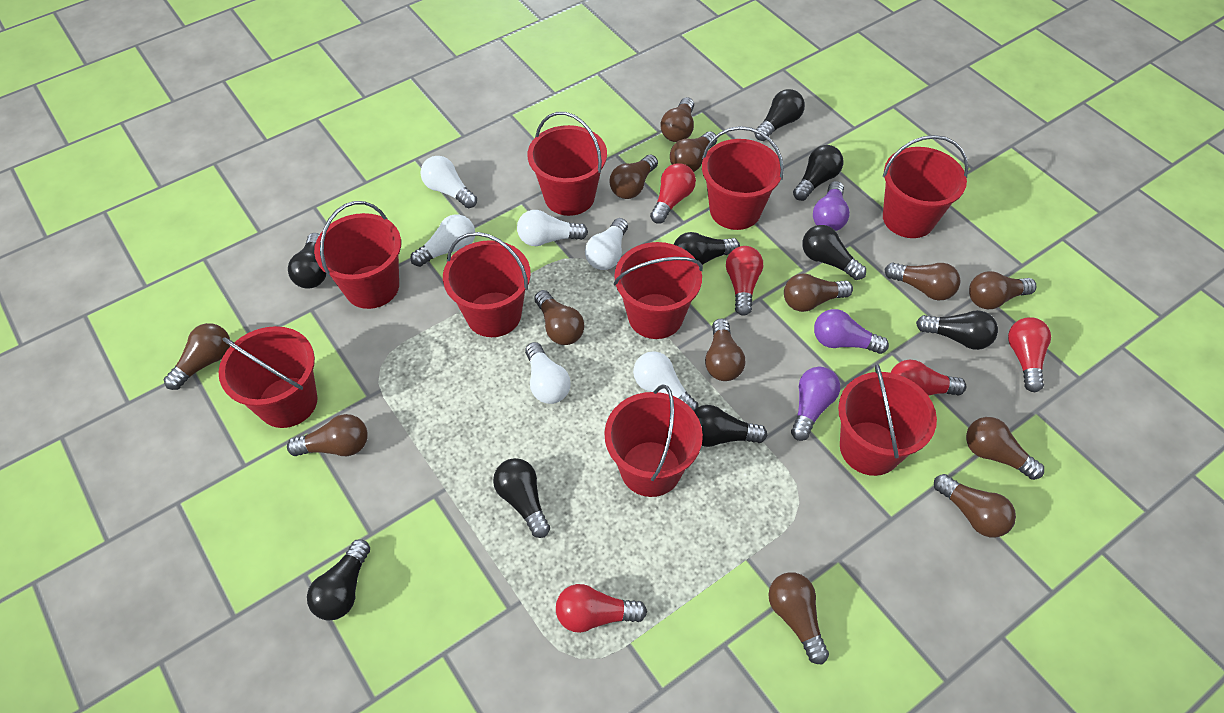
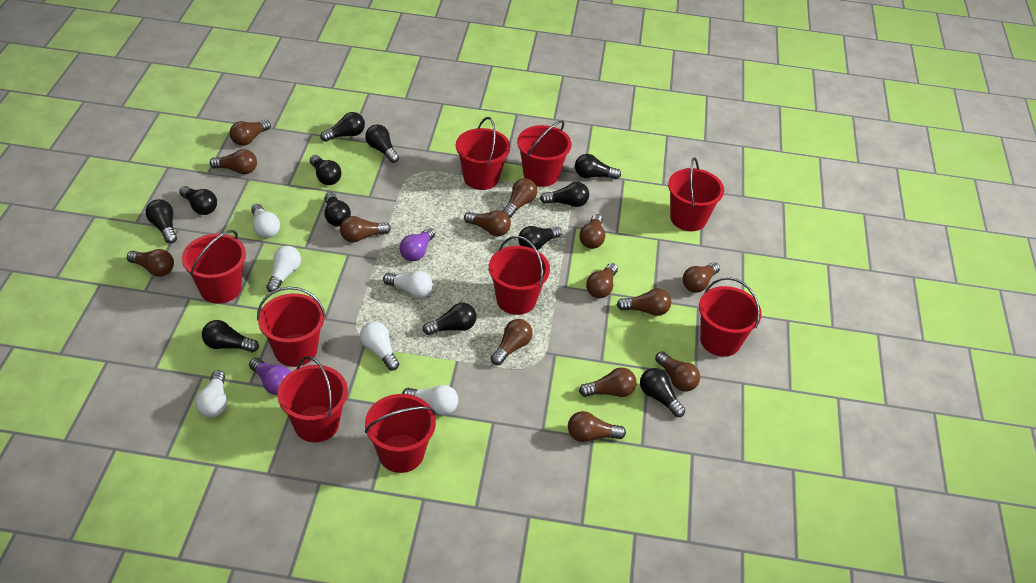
black light bulb: 9 -> 12
brown light bulb: 13 -> 14
purple light bulb: 3 -> 2
red light bulb: 5 -> 0

